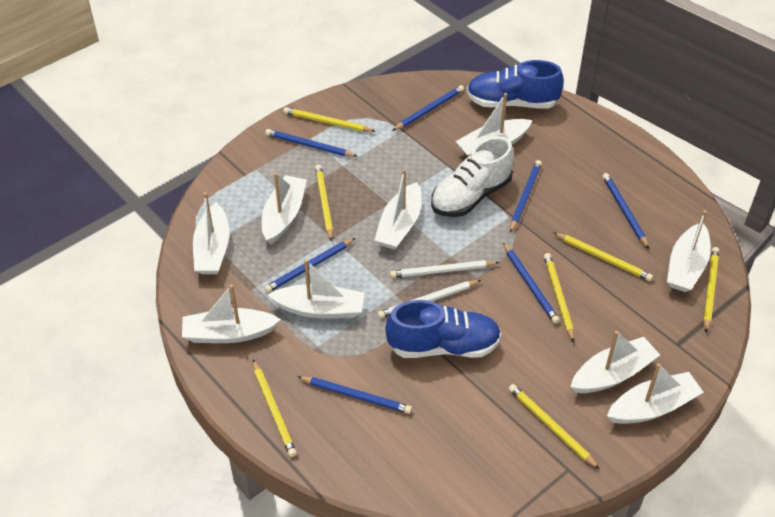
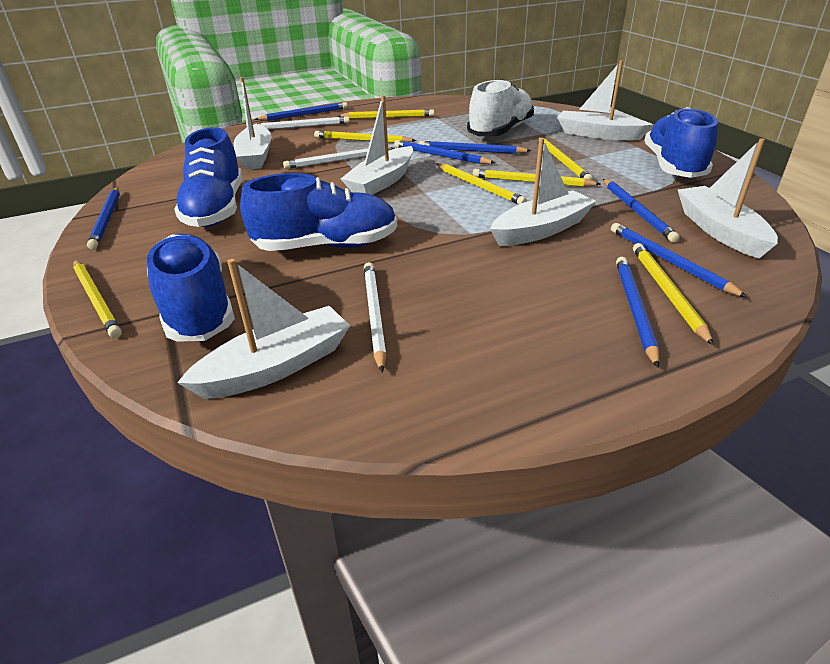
blue shoe: 2 -> 4
white boat: 9 -> 6
white pencil: 2 -> 3

